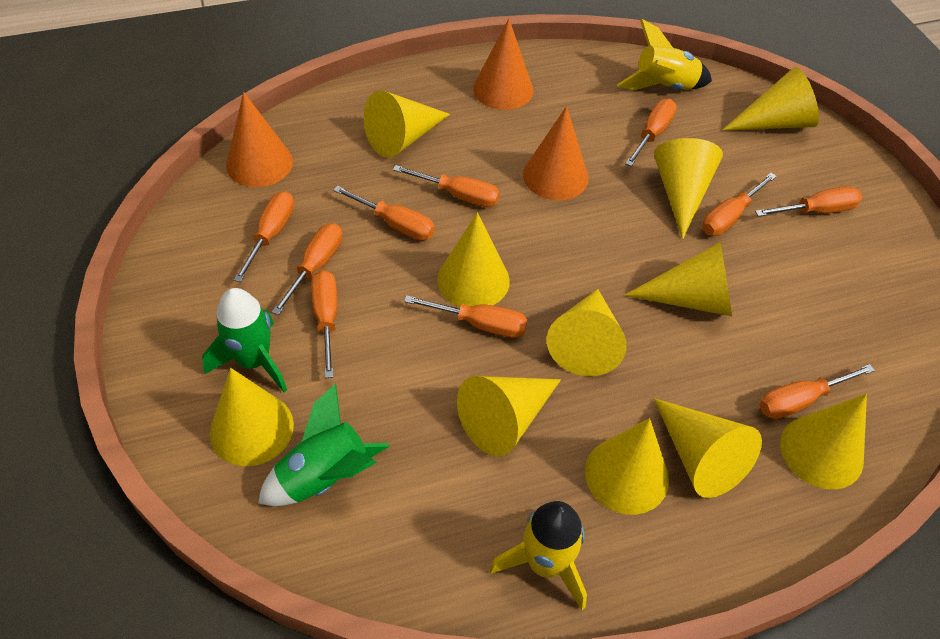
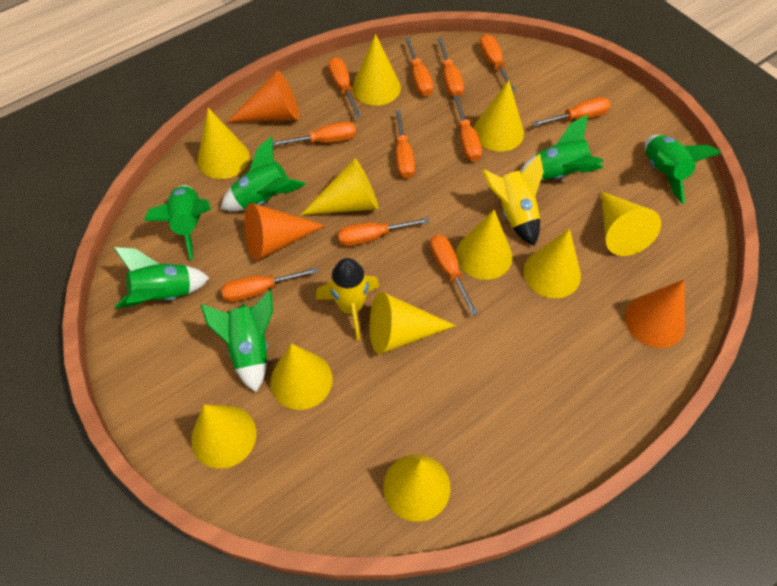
green rocket: 2 -> 6
orange screwdriver: 10 -> 11

